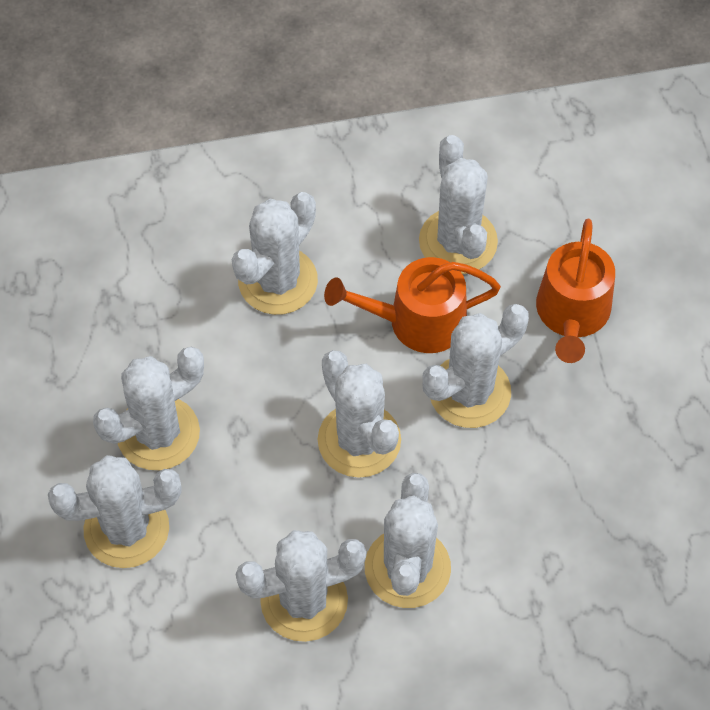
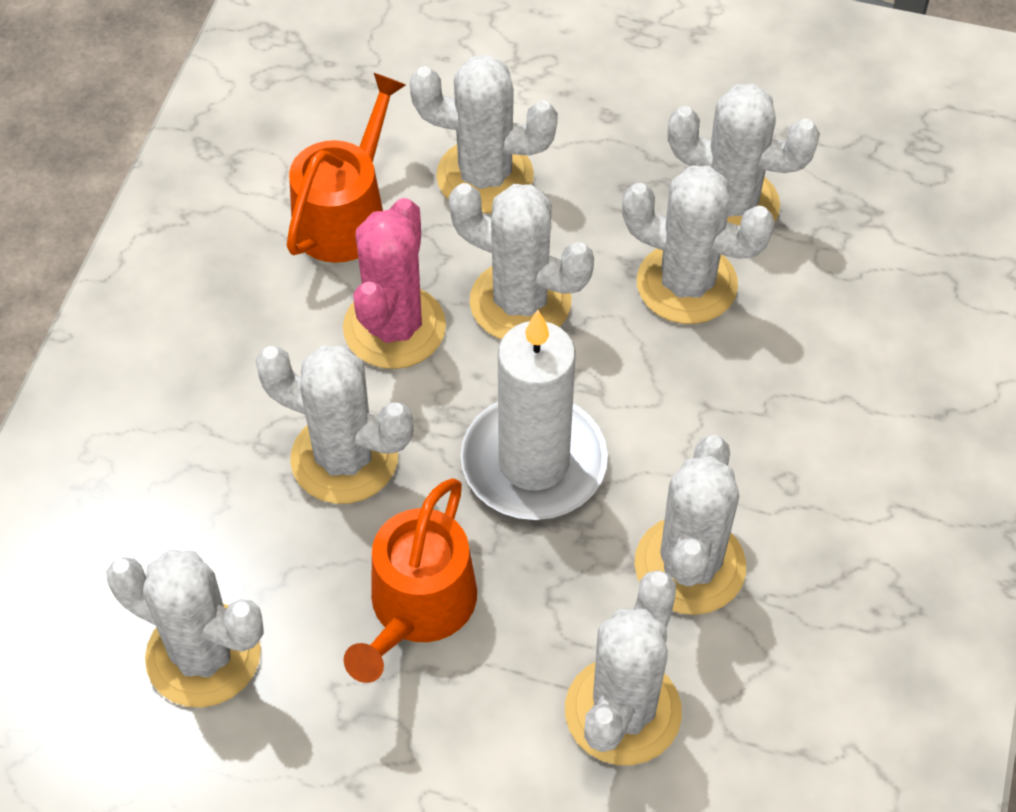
pink cactus: 0 -> 1
white candle: 0 -> 1

